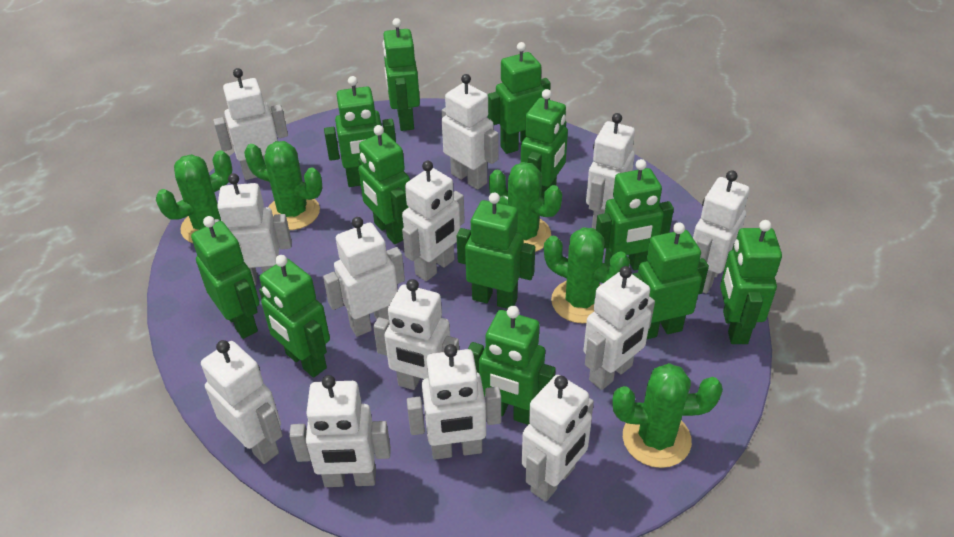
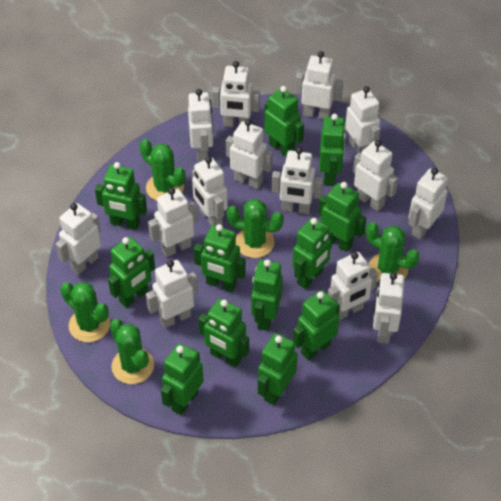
white robot: 13 -> 14

